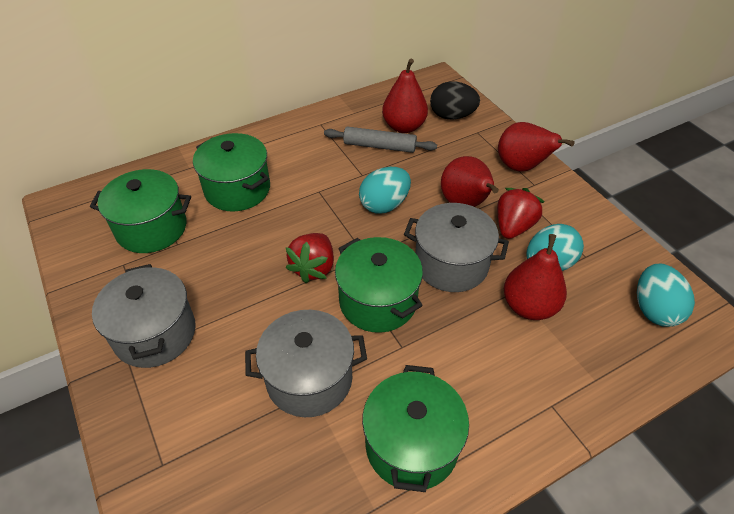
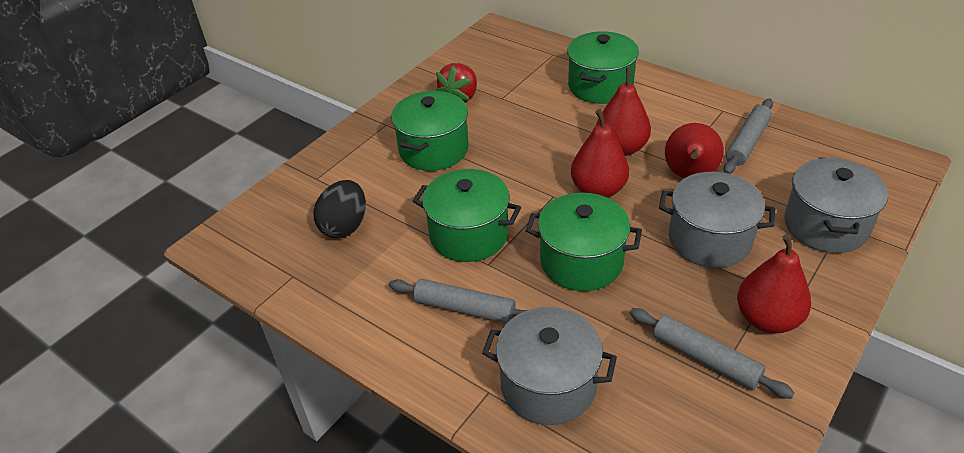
grey rolling pin: 1 -> 3
red strawberry: 2 -> 1
turquoise egg: 3 -> 0

